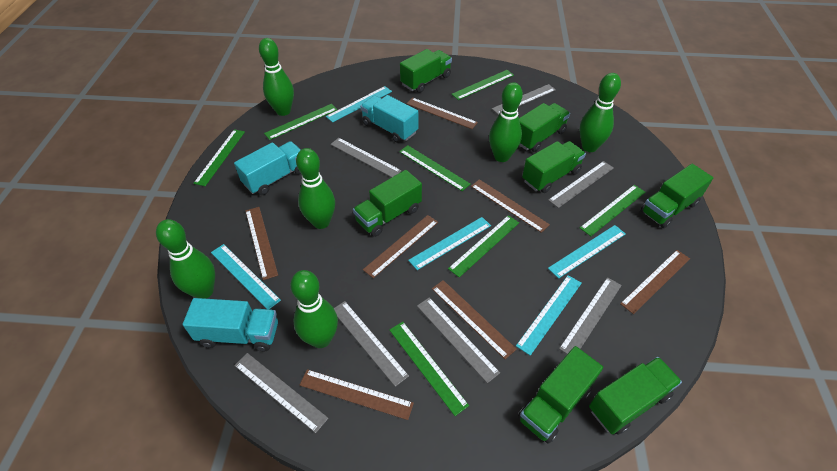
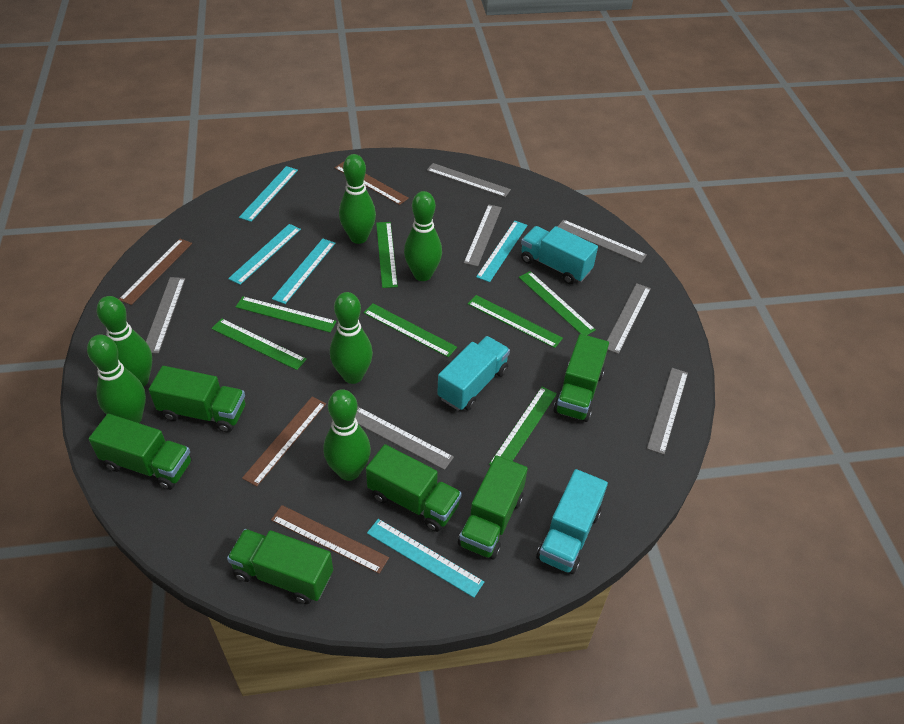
brown ruler: 7 -> 4
green truck: 7 -> 6

